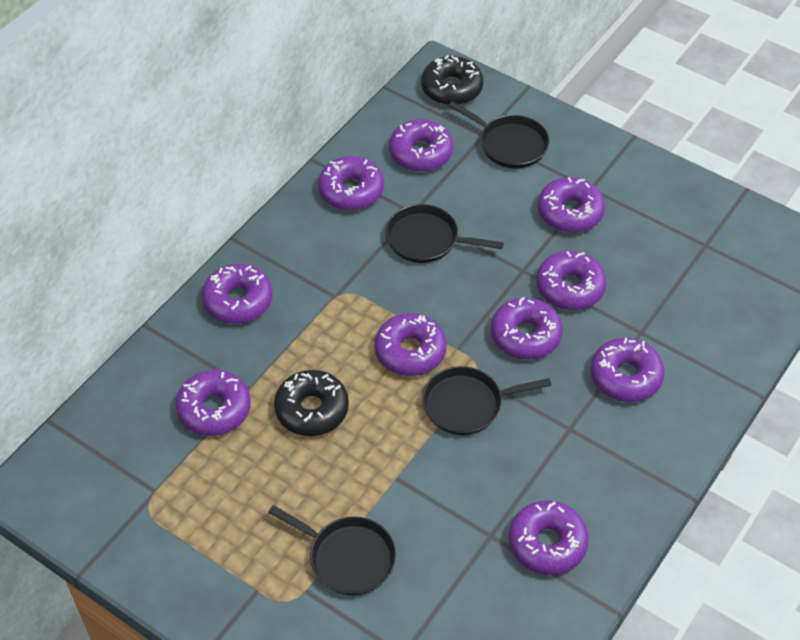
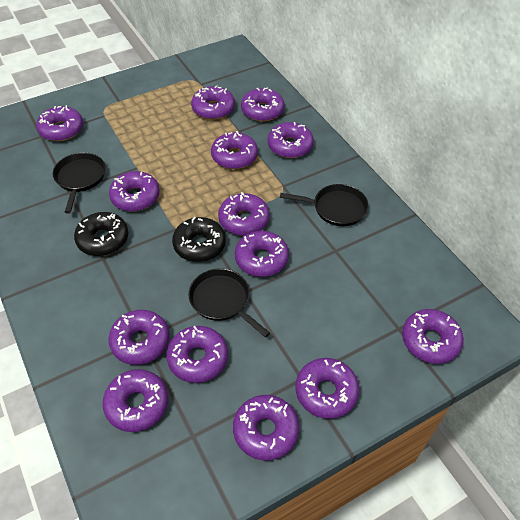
black pan: 4 -> 3
purple donut: 10 -> 14

